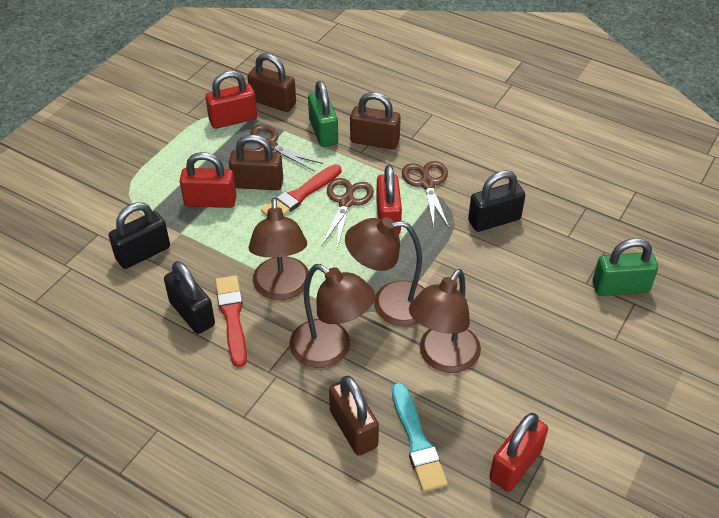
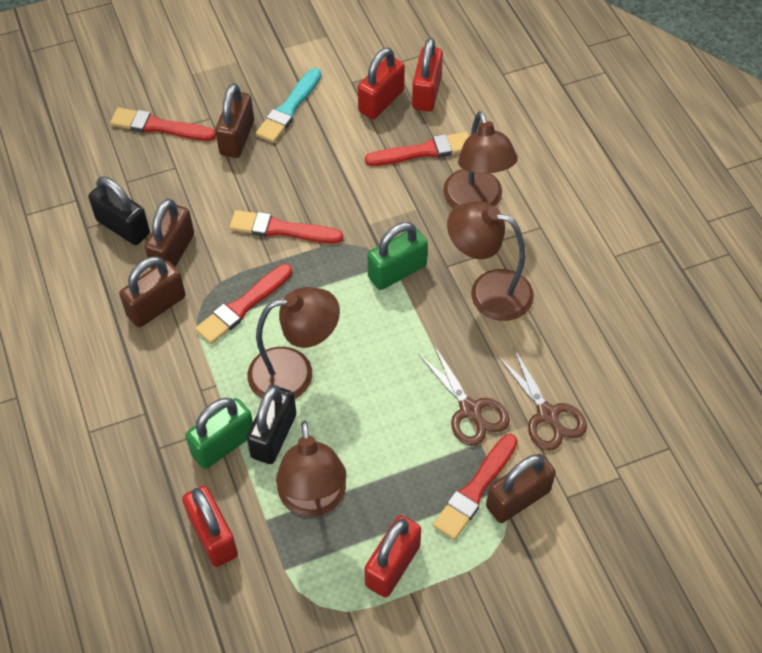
black padlock: 3 -> 2
brown scissors: 3 -> 2
red brush: 2 -> 5

